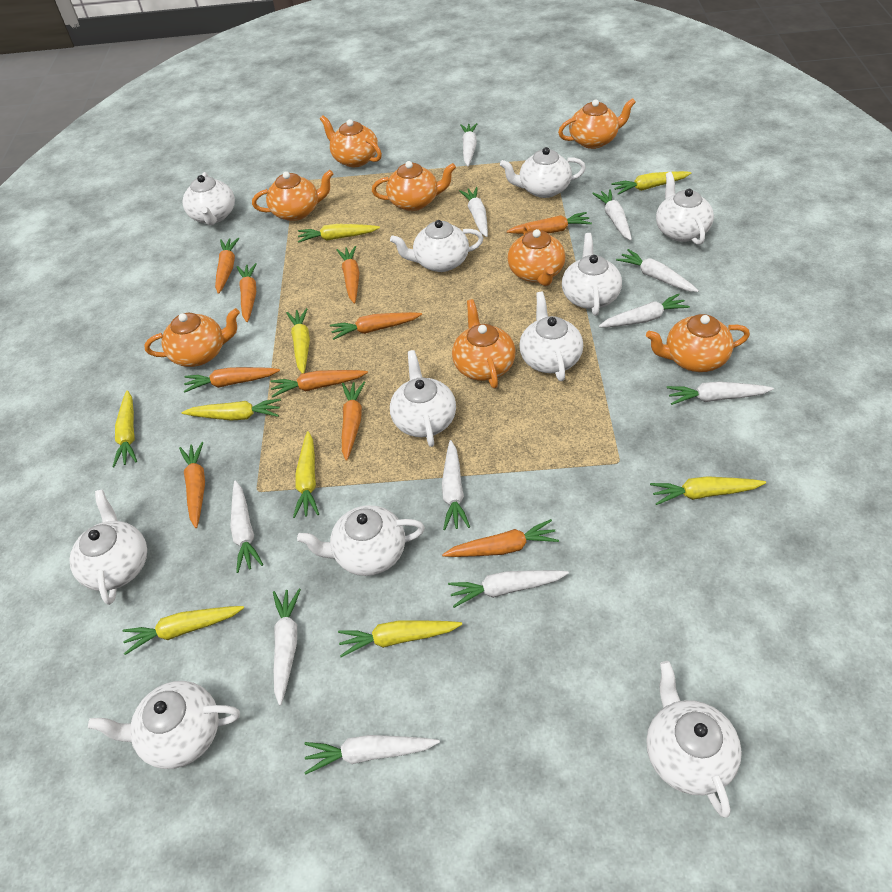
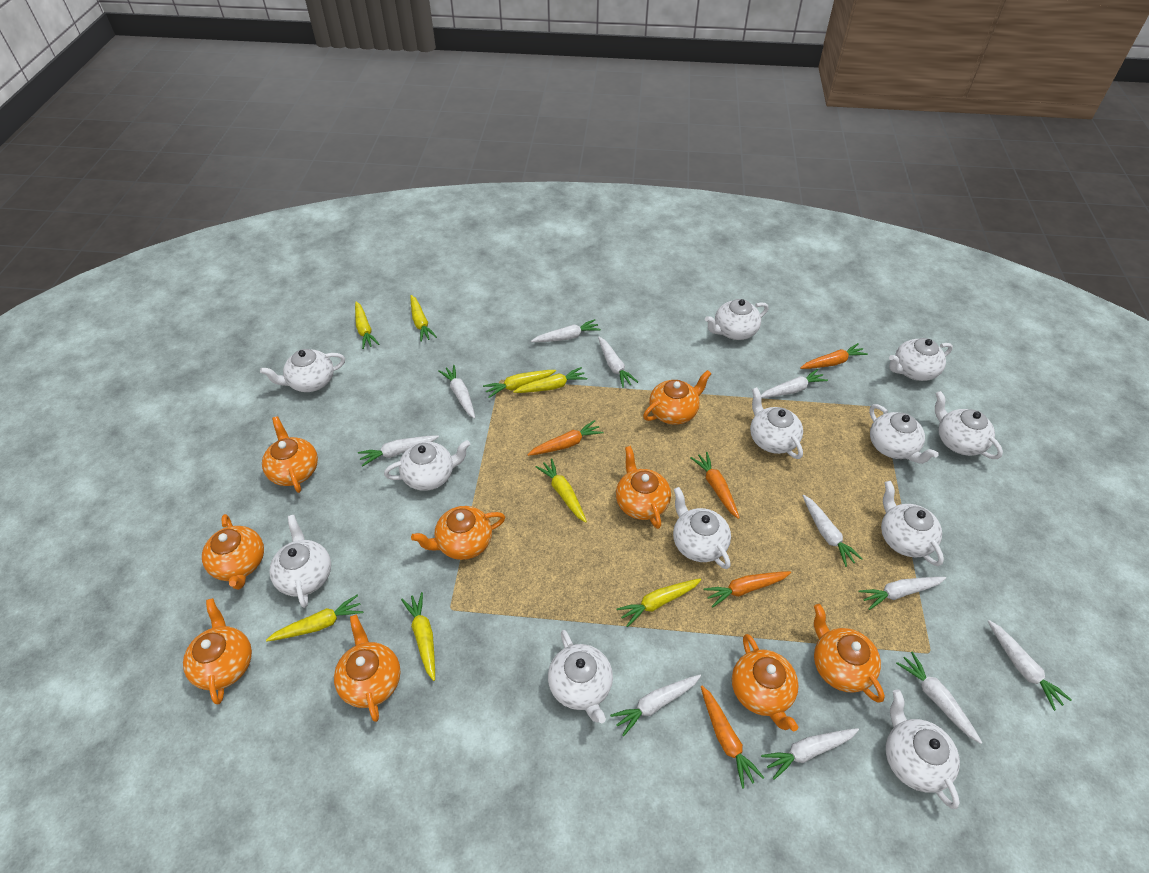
orange carrot: 10 -> 5
orange teapot: 8 -> 9
white teapot: 11 -> 12
yellow carrot: 9 -> 8

